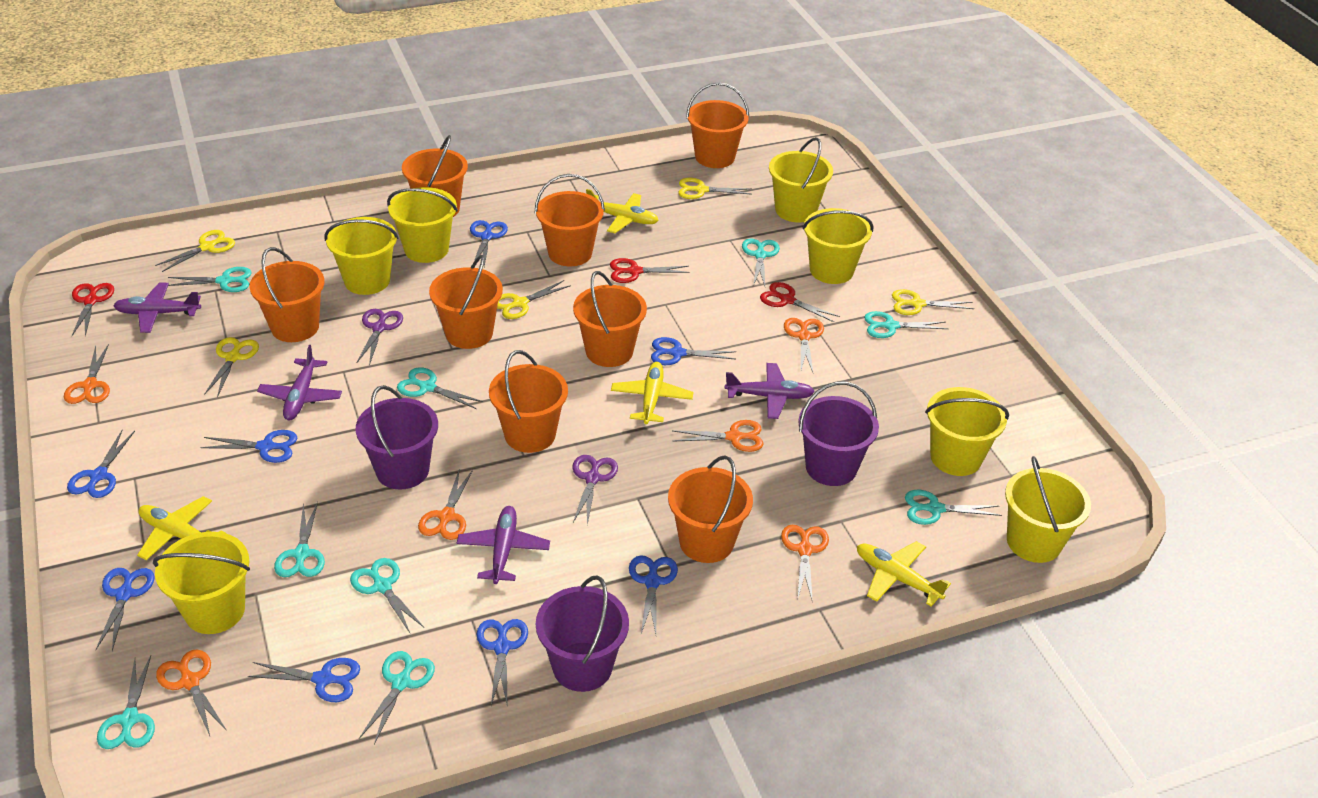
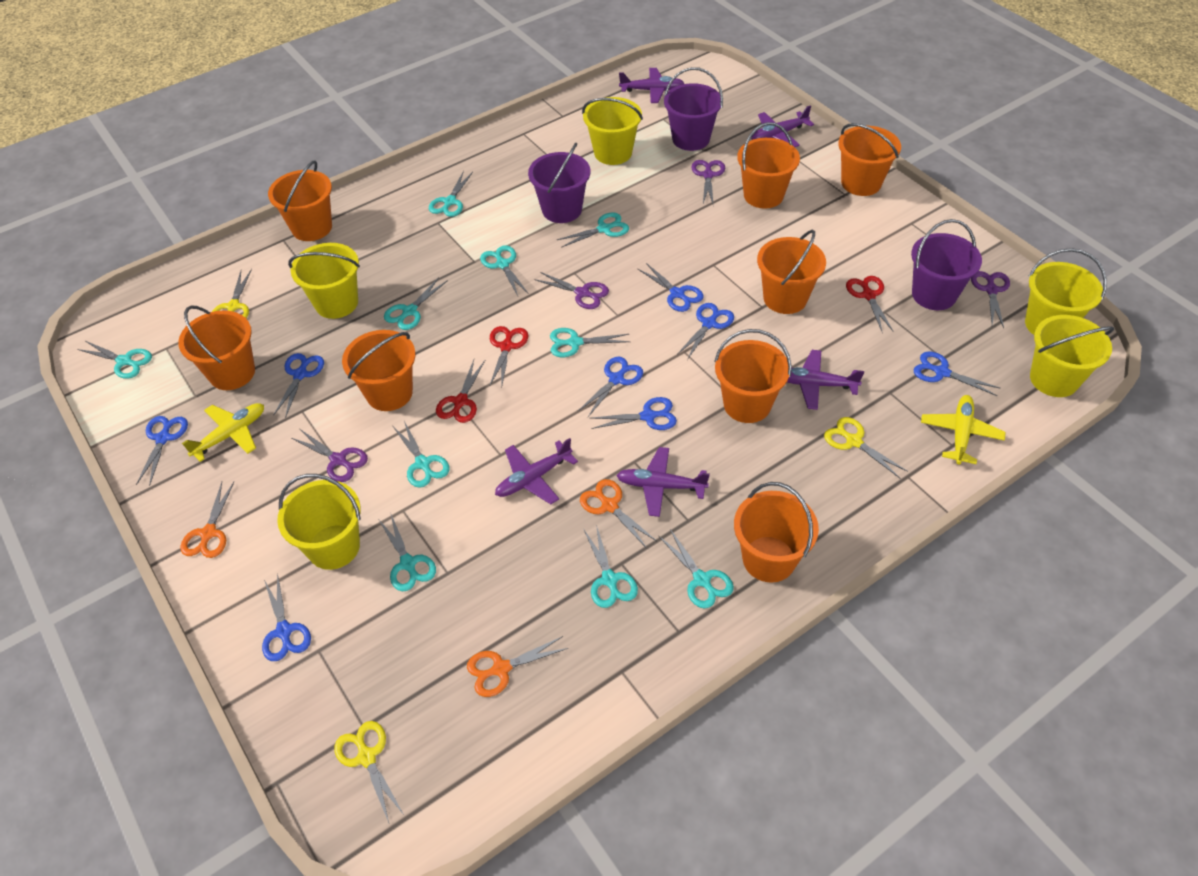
orange scissors: 6 -> 3
purple plane: 4 -> 5
purple scissors: 2 -> 4
turquoise scissors: 9 -> 10
yellow bucket: 7 -> 5
yellow plane: 4 -> 2
yellow scissors: 5 -> 3

